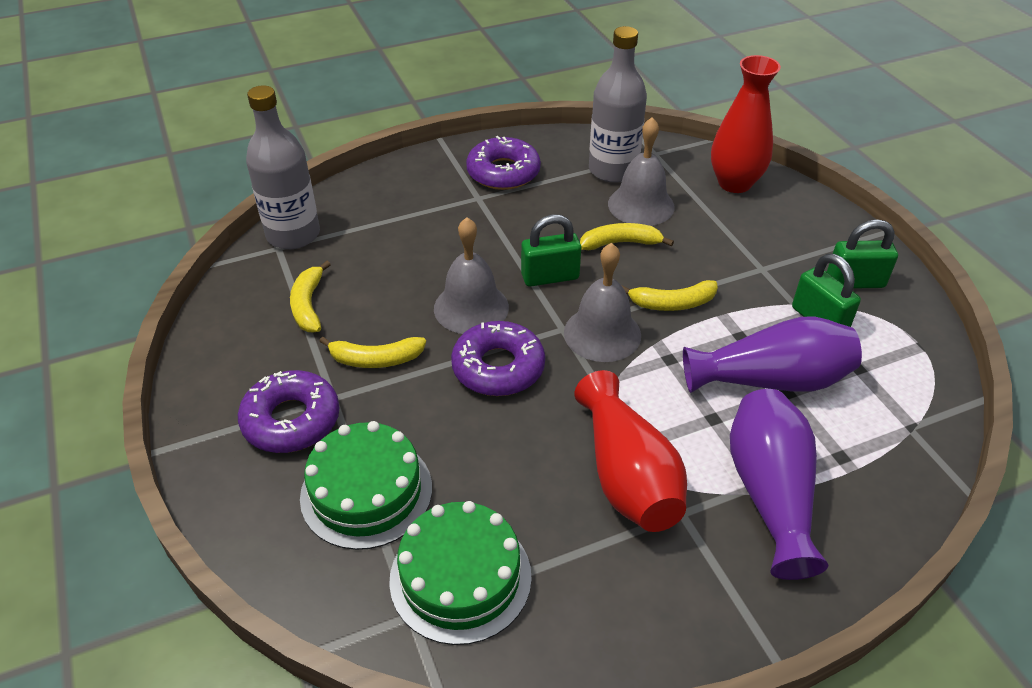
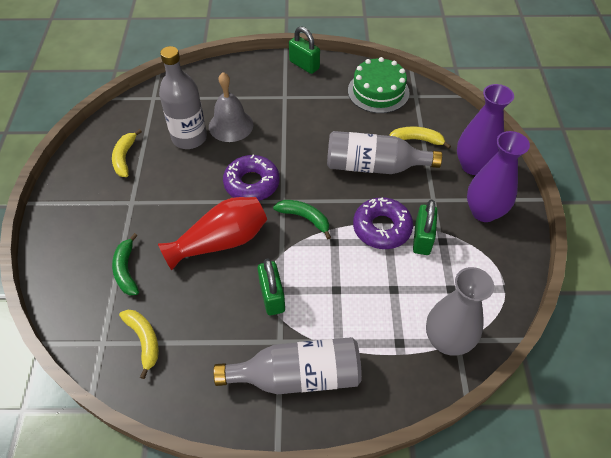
green banana: 0 -> 2
green cake: 2 -> 1
grey bell: 3 -> 1
grey bottle: 2 -> 3
grey vase: 0 -> 1
purple donut: 3 -> 2
red vase: 2 -> 1
yellow banana: 4 -> 3

